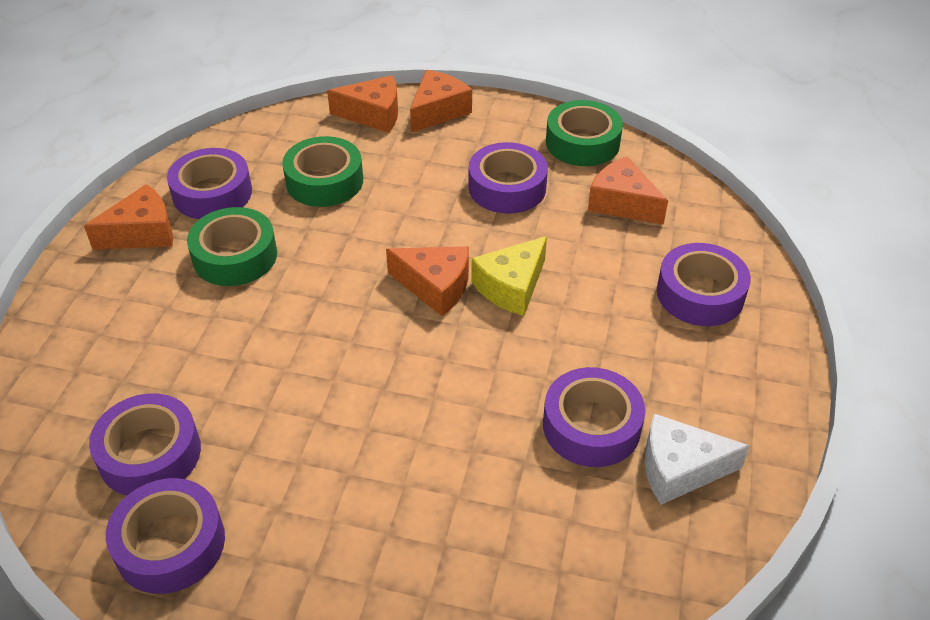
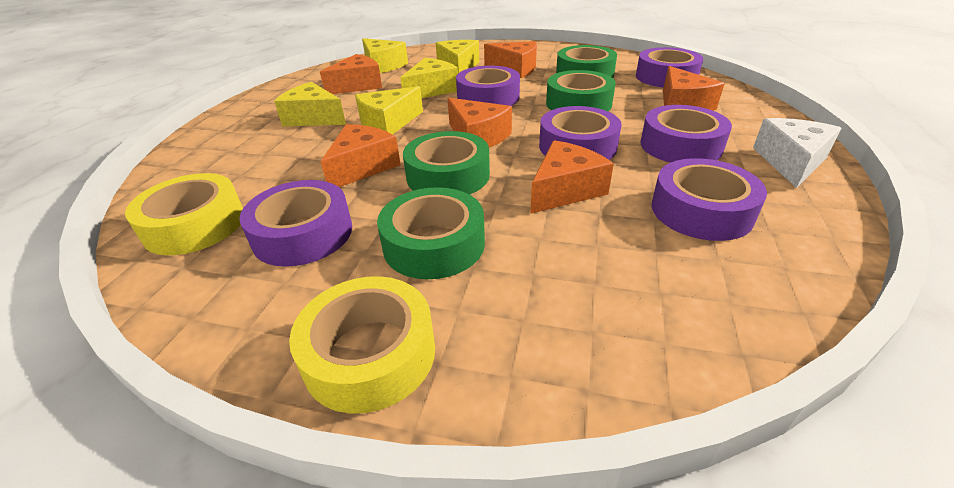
green tape: 3 -> 4
orange cheese: 5 -> 6
yellow cheese: 1 -> 5
yellow tape: 0 -> 2

